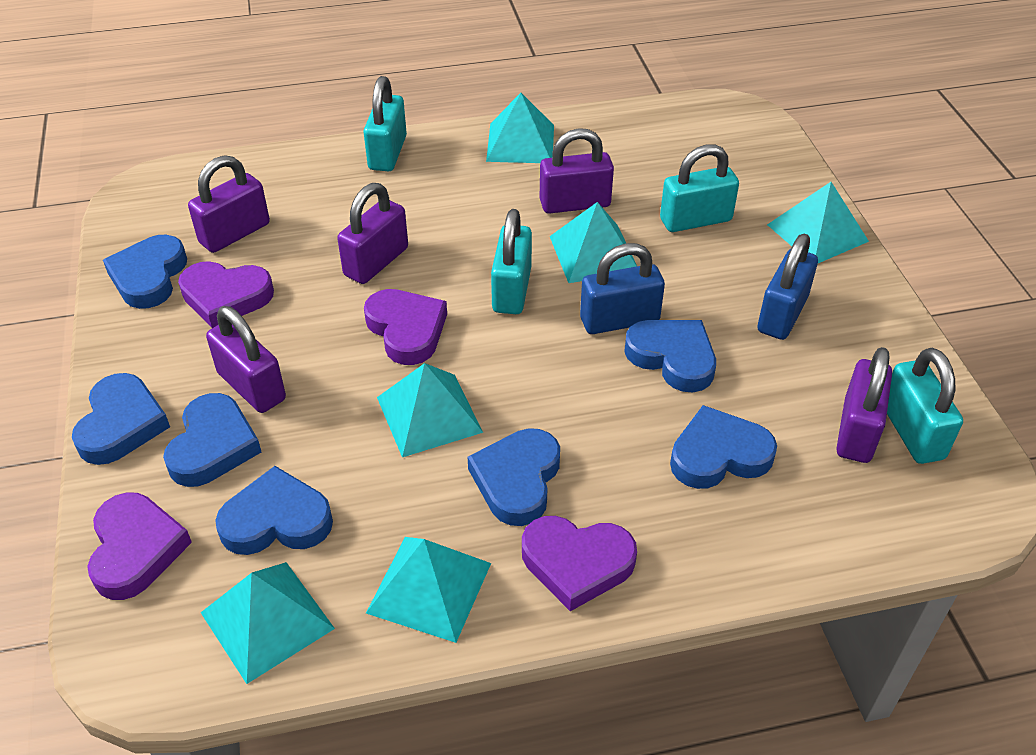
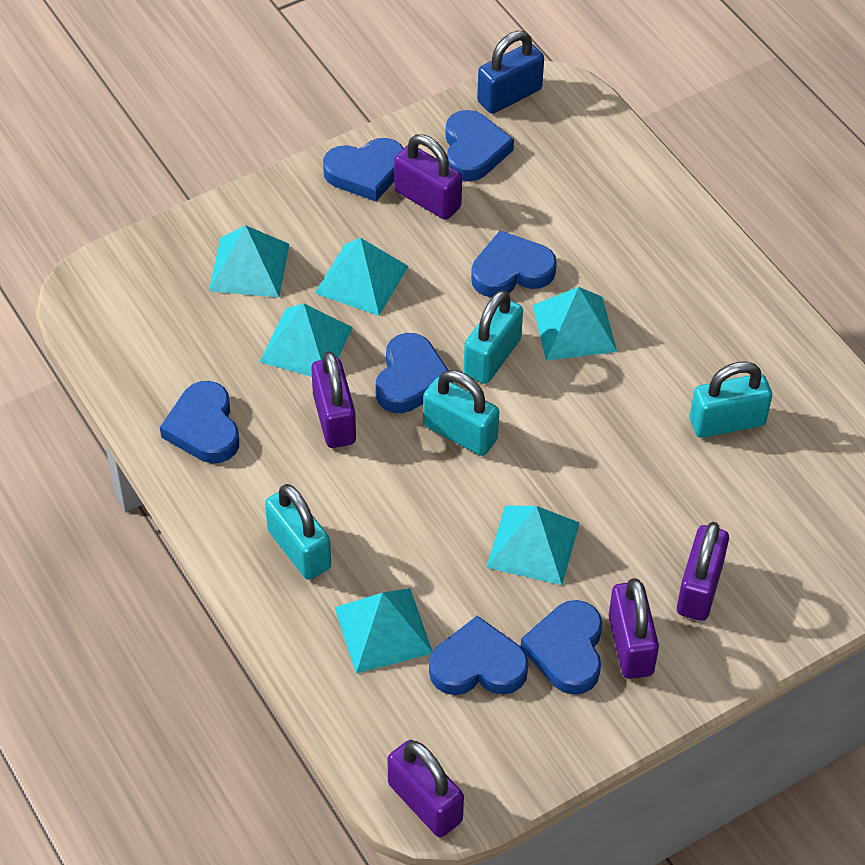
blue padlock: 2 -> 1
purple heart: 4 -> 0

